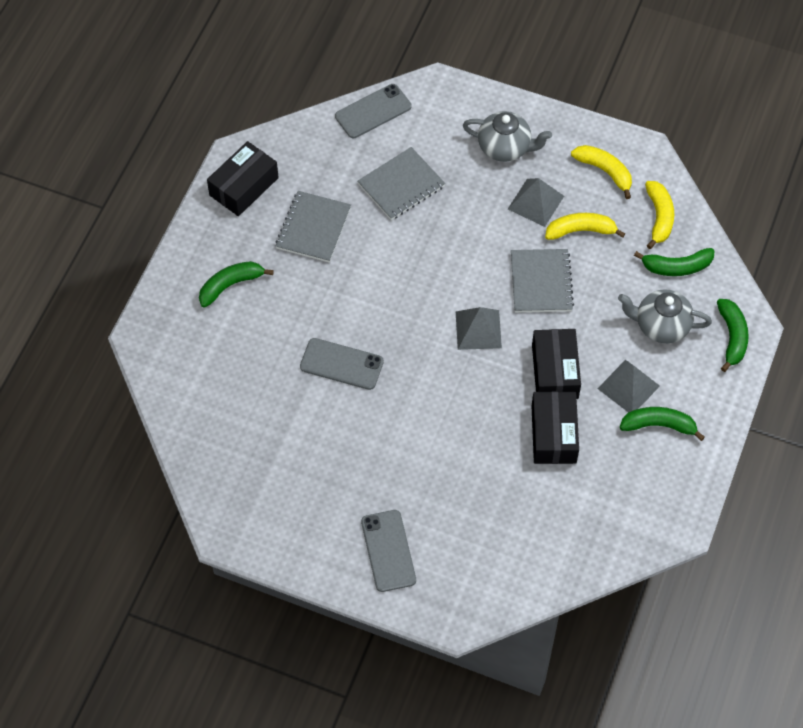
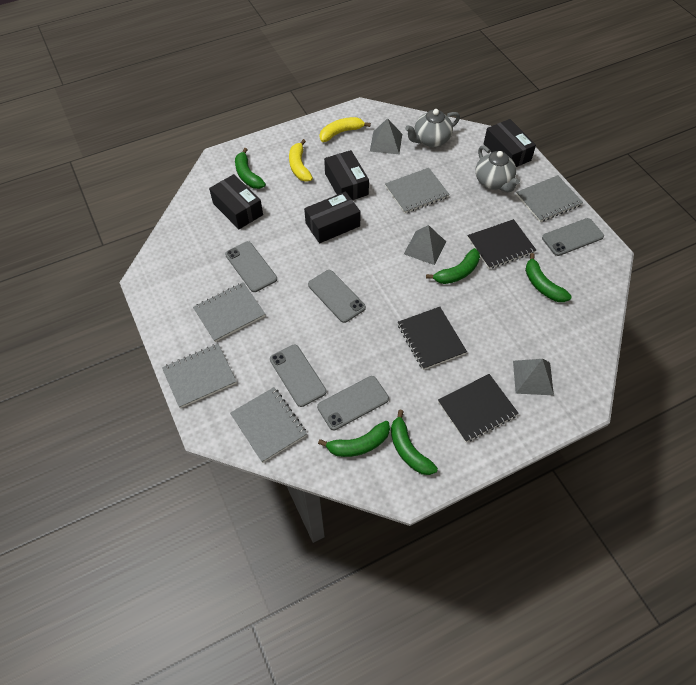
black box: 3 -> 4
black notebook: 0 -> 3
green banana: 4 -> 5
grey notebook: 3 -> 5
grey phone: 3 -> 5
yellow banana: 3 -> 2

